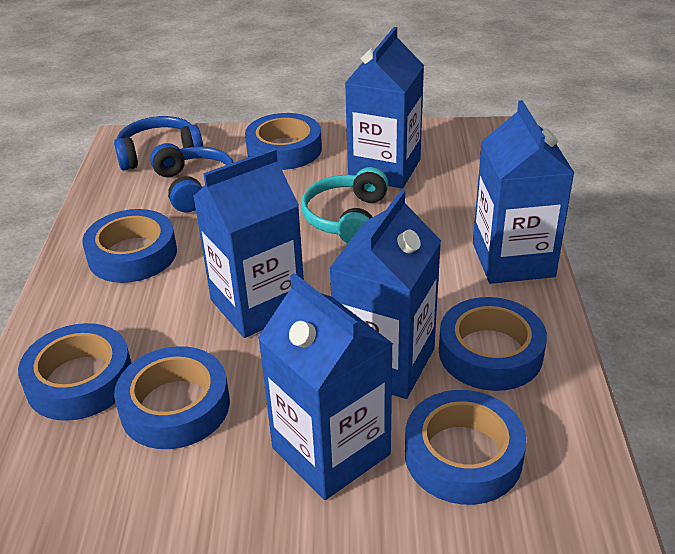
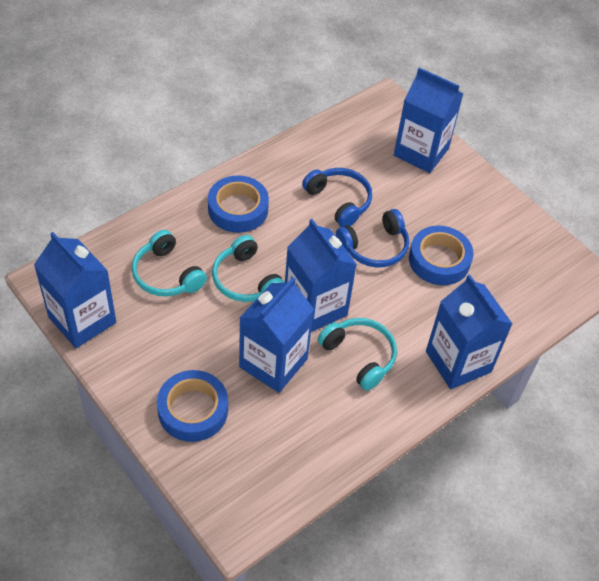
blue tape: 6 -> 3
turquoise headphones: 1 -> 3

